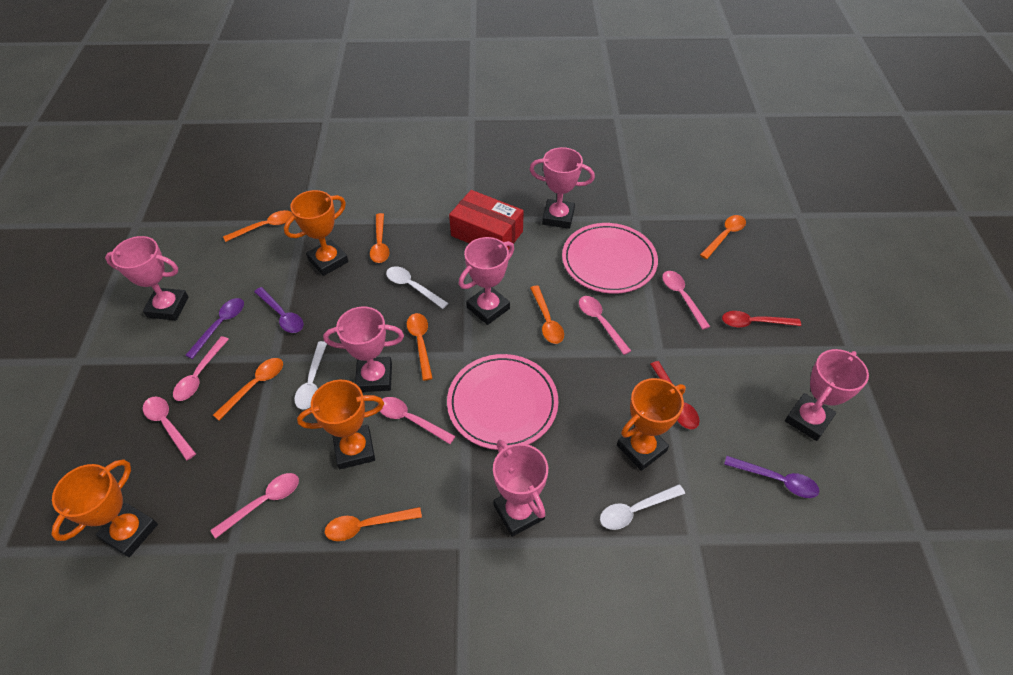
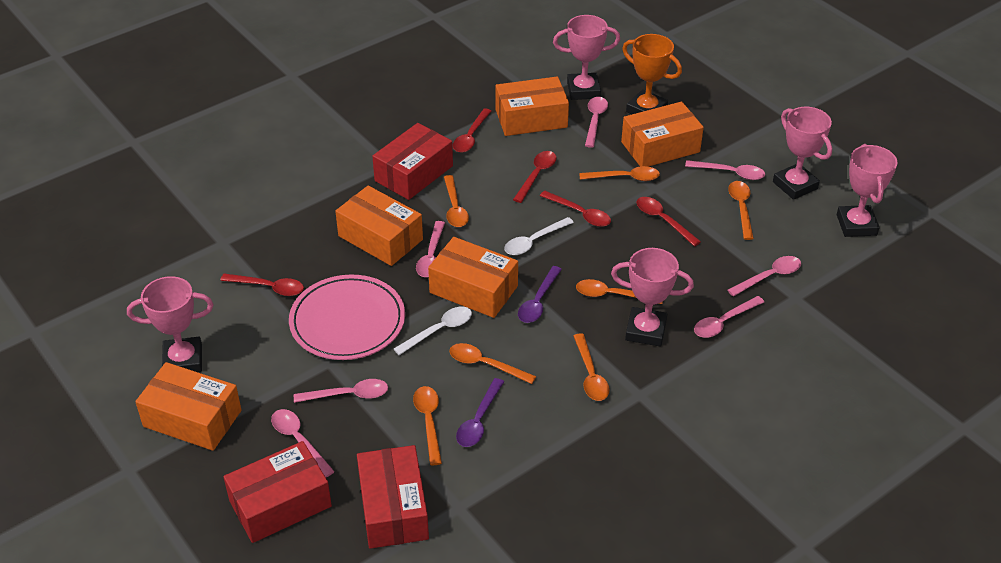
orange box: 0 -> 5
orange trophy: 4 -> 1
pink plate: 2 -> 1
pink spoon: 6 -> 7
pink trophy: 6 -> 5
purple spoon: 3 -> 2
red box: 1 -> 3
red spoon: 2 -> 5
white spoon: 3 -> 2

